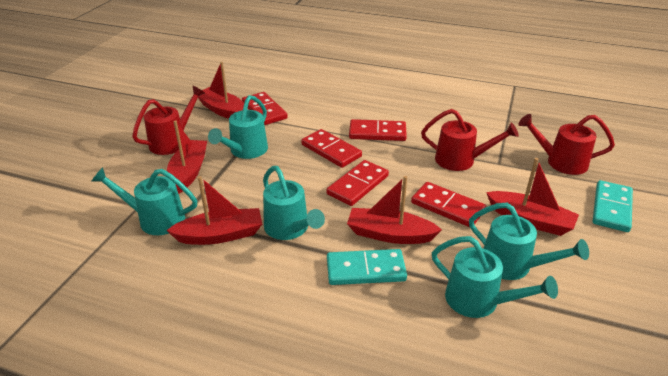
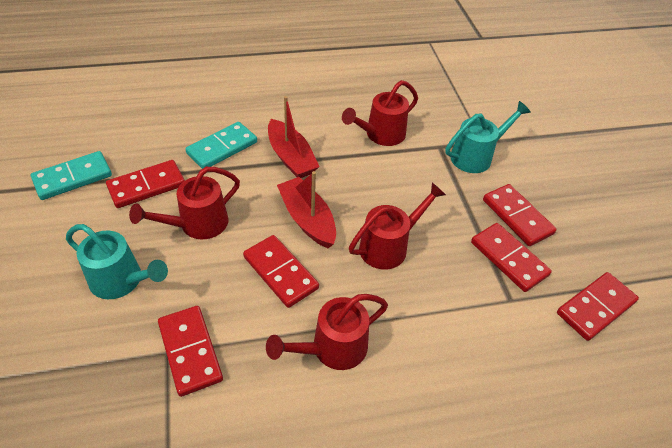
red boat: 5 -> 2
red domino: 5 -> 6
red watering can: 3 -> 4
turquoise watering can: 5 -> 2

